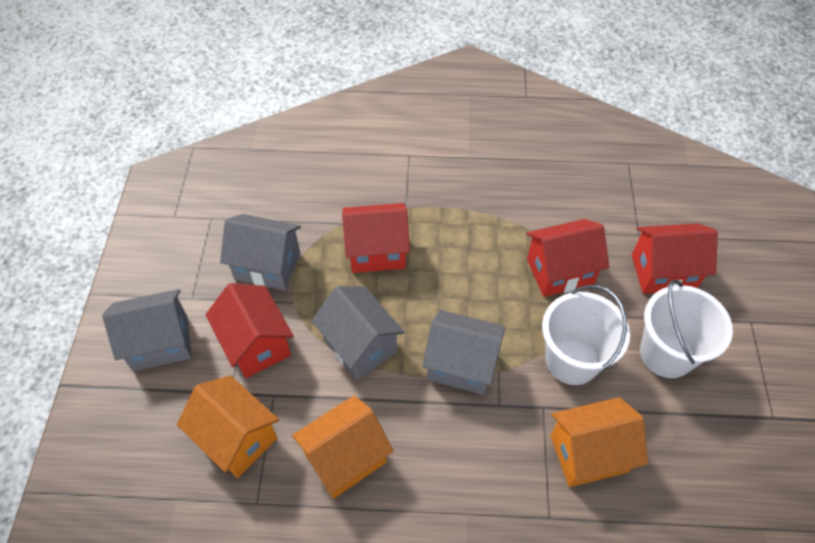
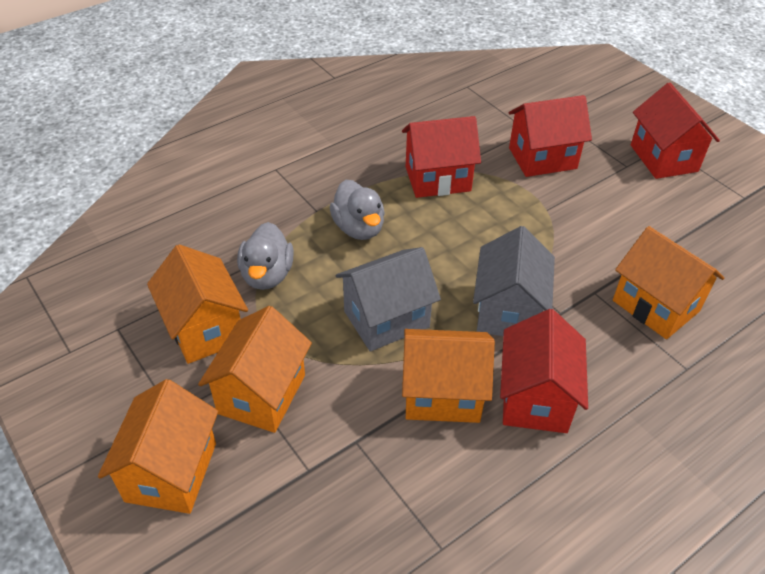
grey duck: 0 -> 2
grey house: 4 -> 2
orange house: 3 -> 5
white bucket: 2 -> 0

